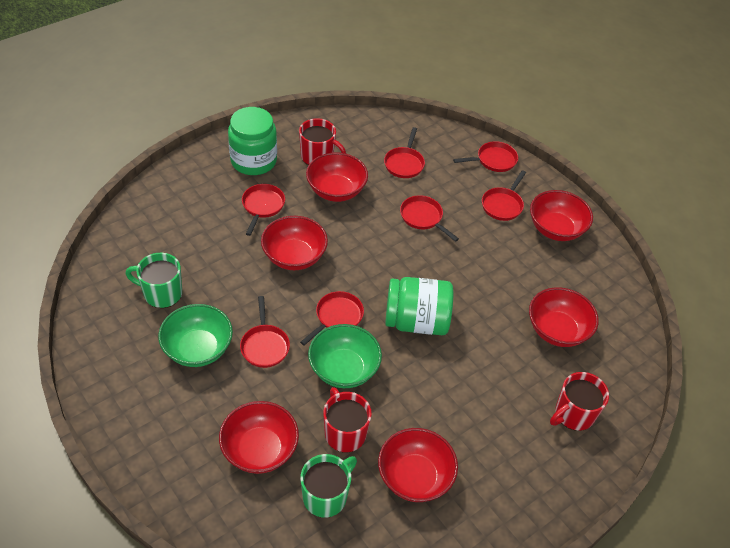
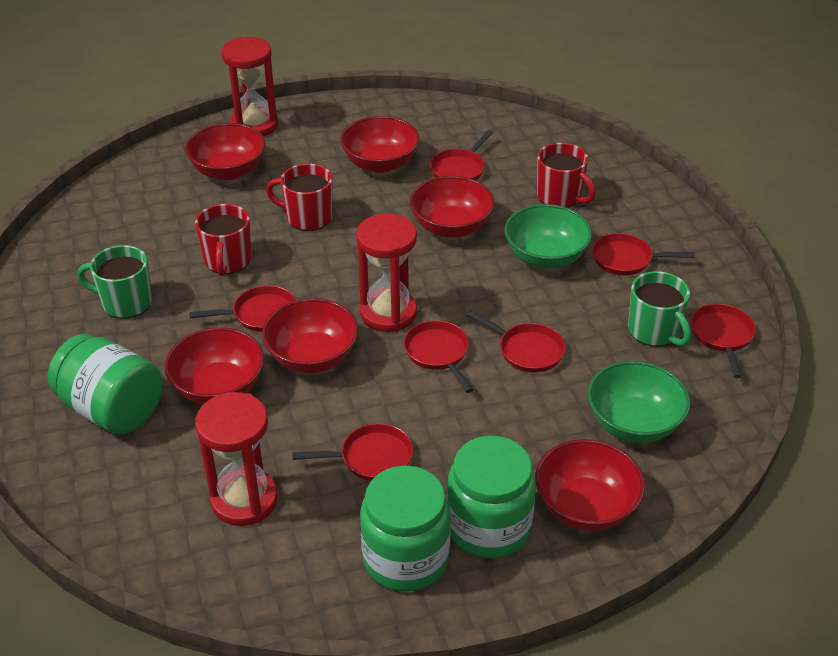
green jar: 2 -> 3
red hourglass: 0 -> 3

